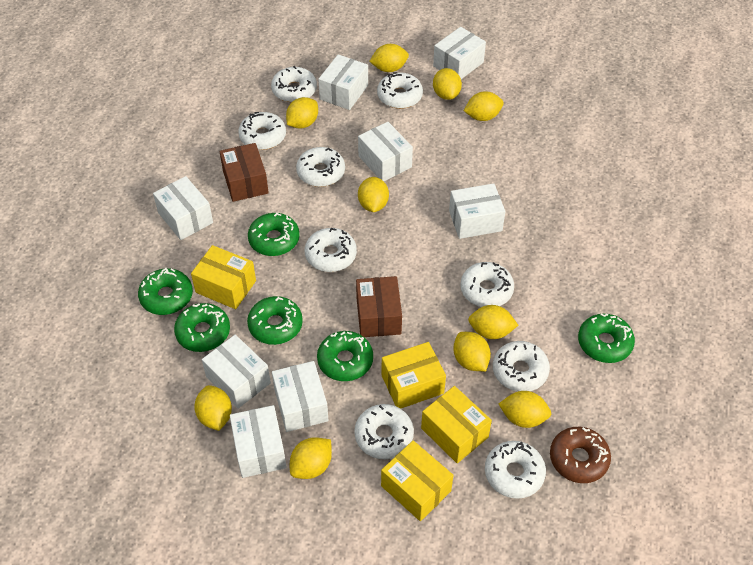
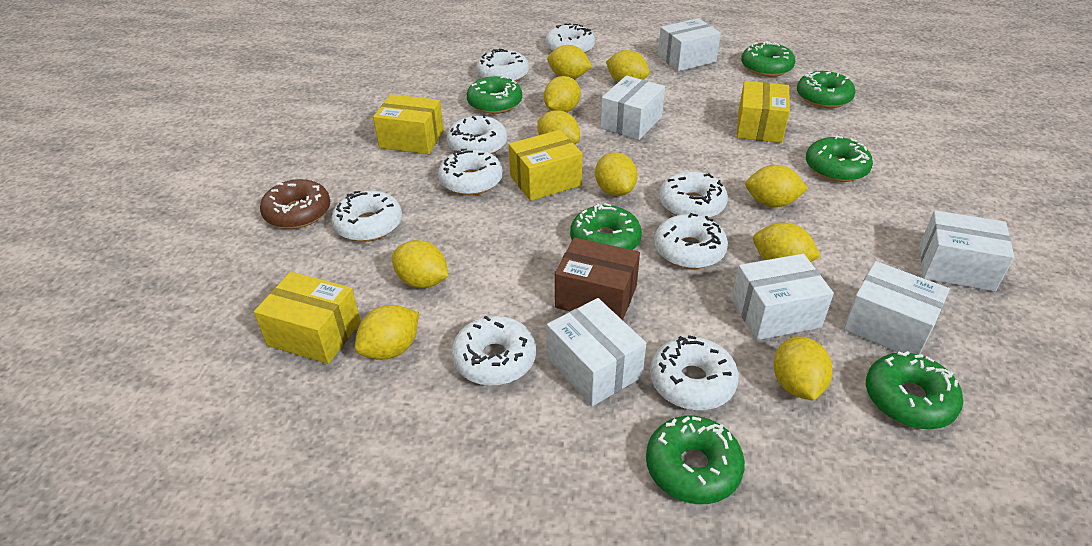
brown box: 2 -> 1
green donut: 6 -> 7
white box: 8 -> 6

